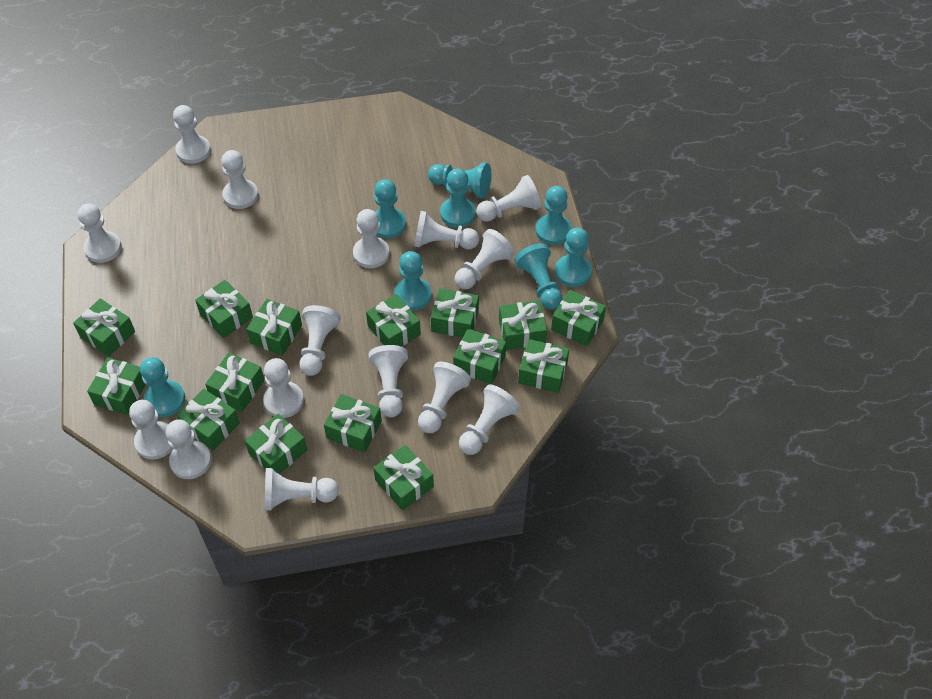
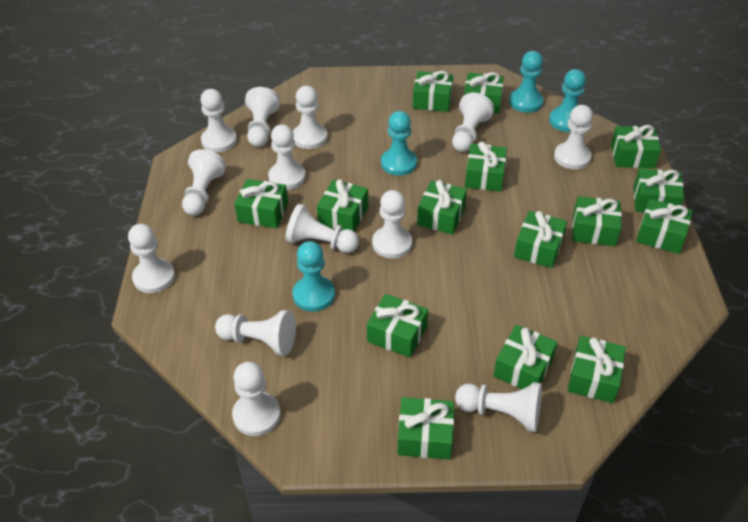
turquoise pawn: 8 -> 4
white pawn: 15 -> 13

